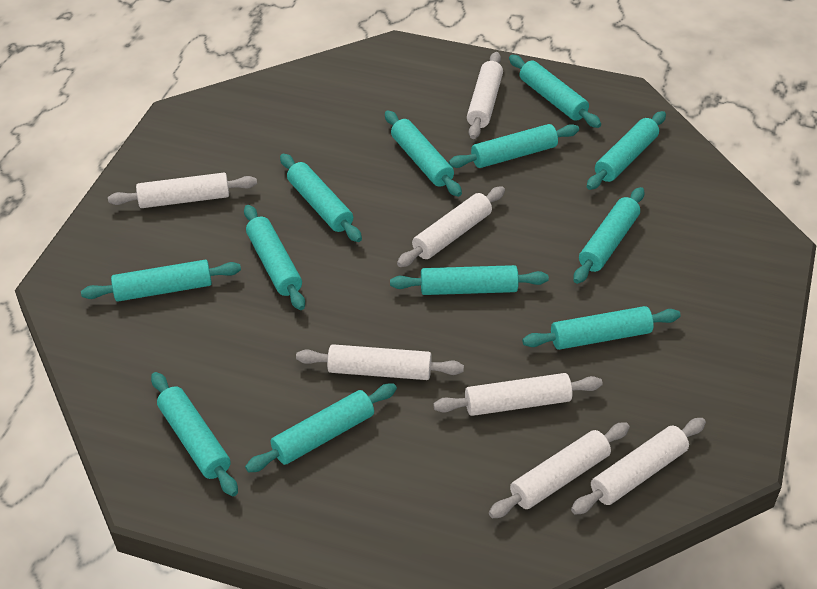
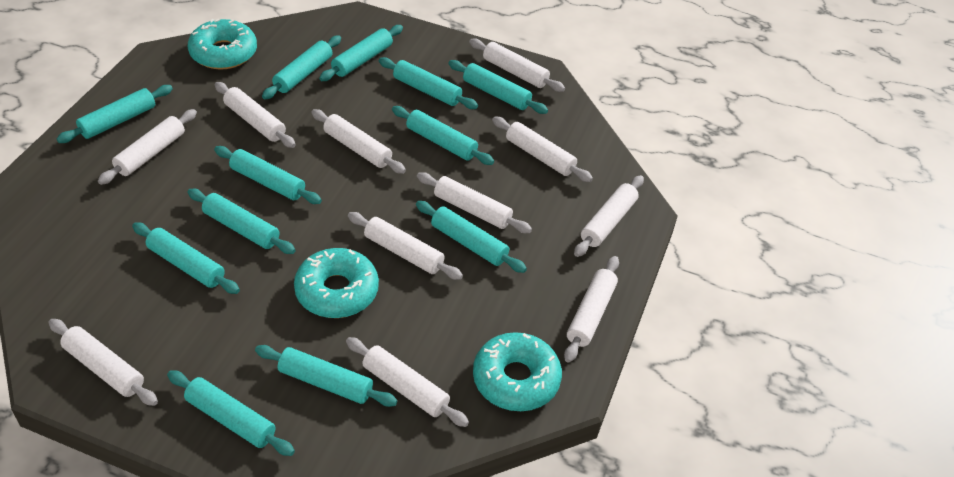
turquoise donut: 0 -> 3
white rolling pin: 7 -> 11

